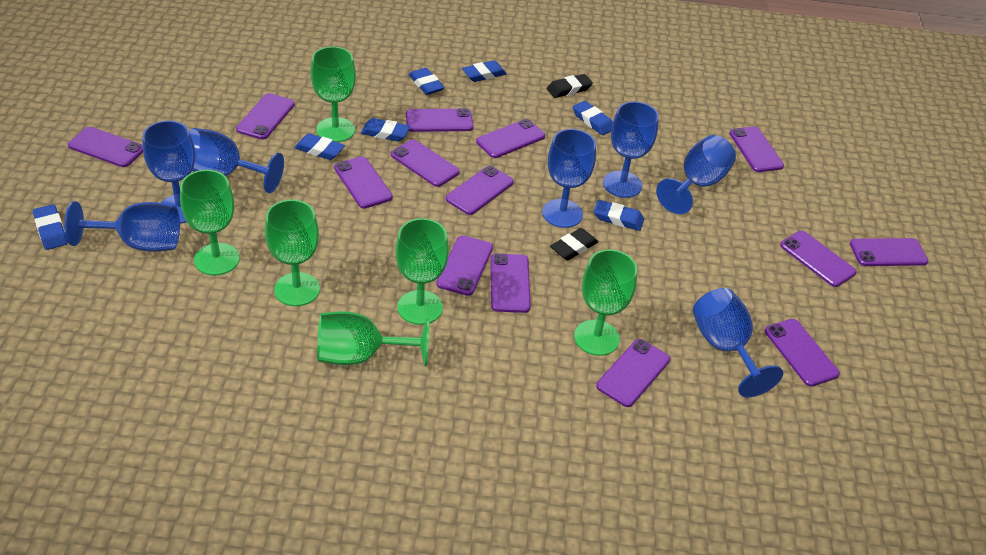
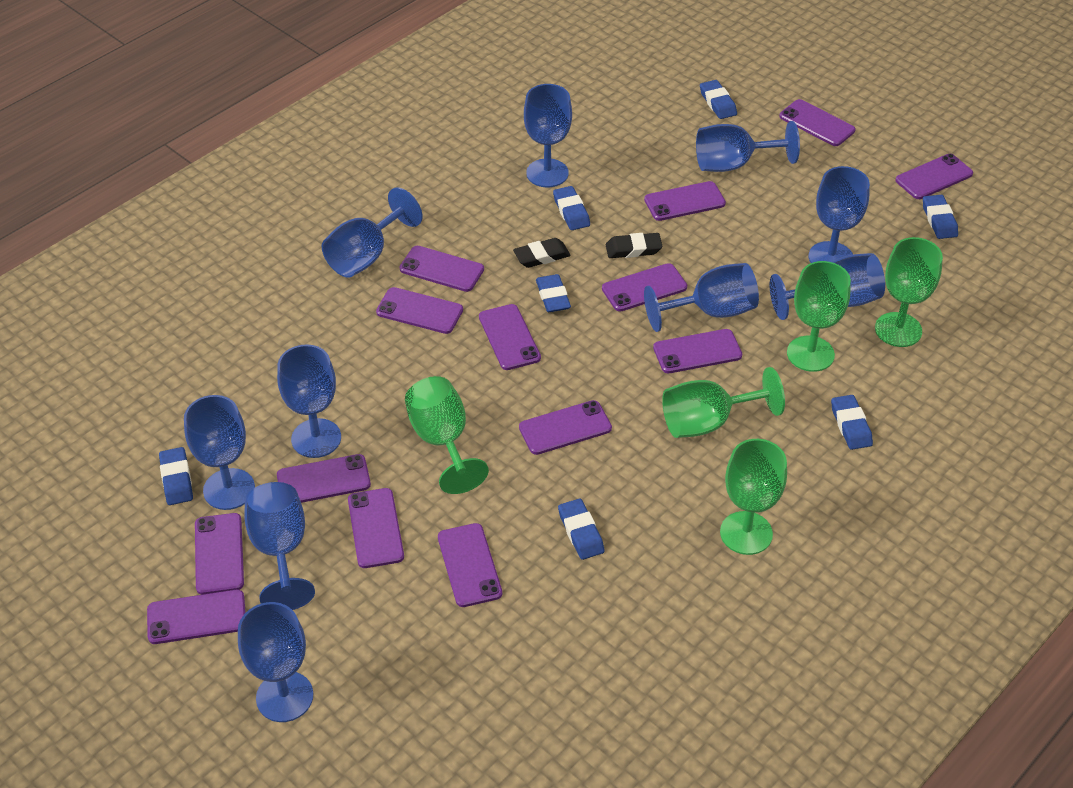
blue goblet: 7 -> 10
green goblet: 6 -> 5

